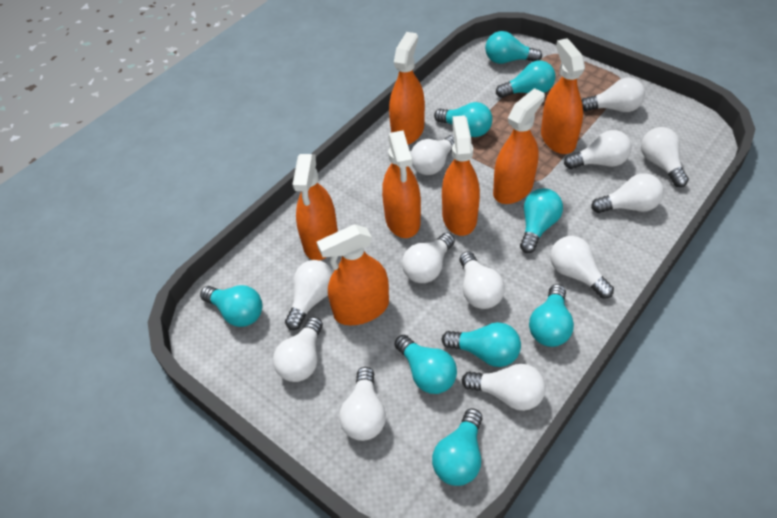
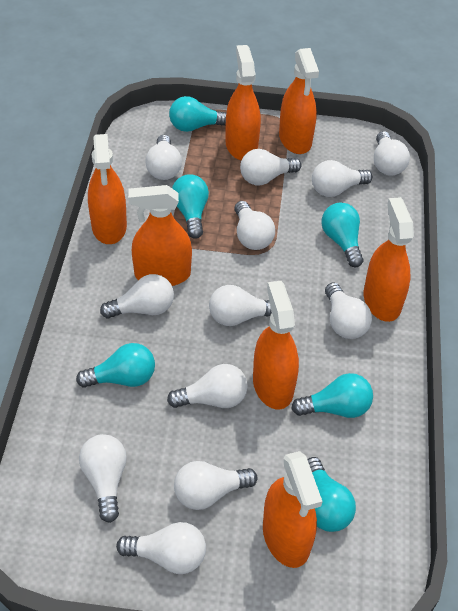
turquoise light bulb: 9 -> 6

